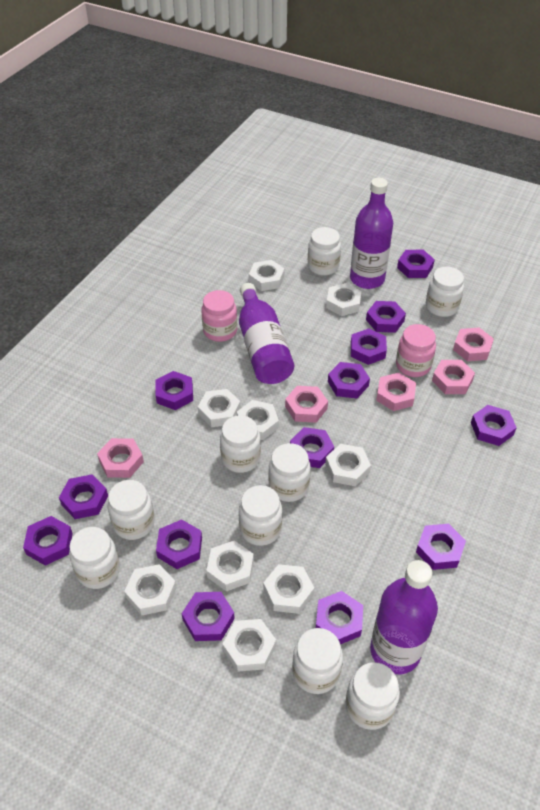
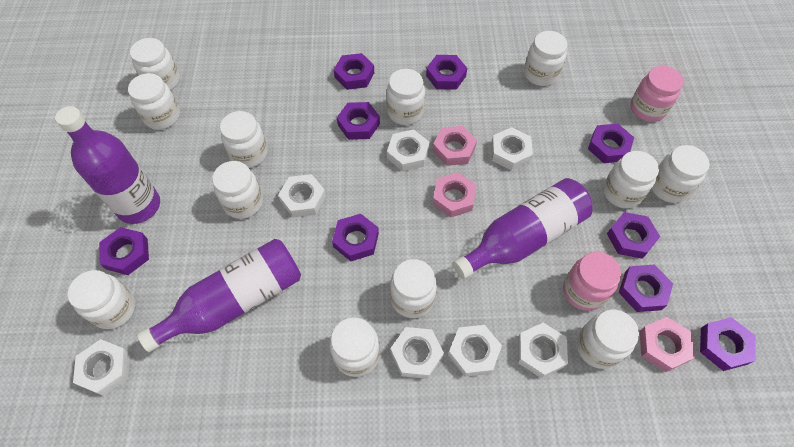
pink nut: 5 -> 3
purple nut: 13 -> 9
white jar: 9 -> 12
white nut: 9 -> 7

